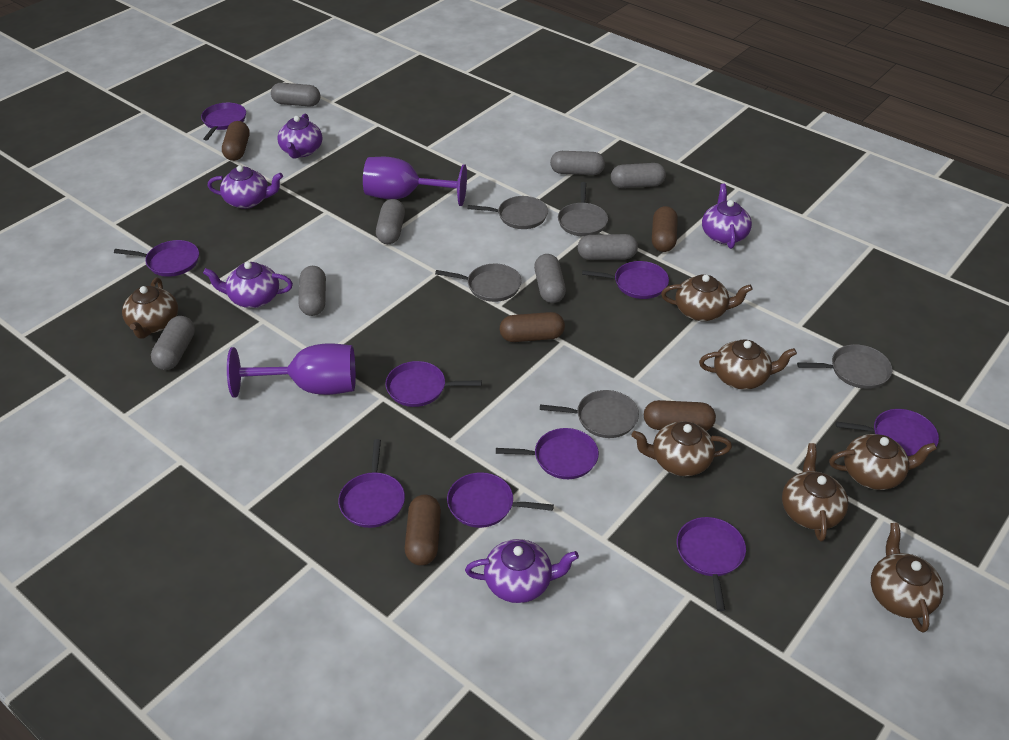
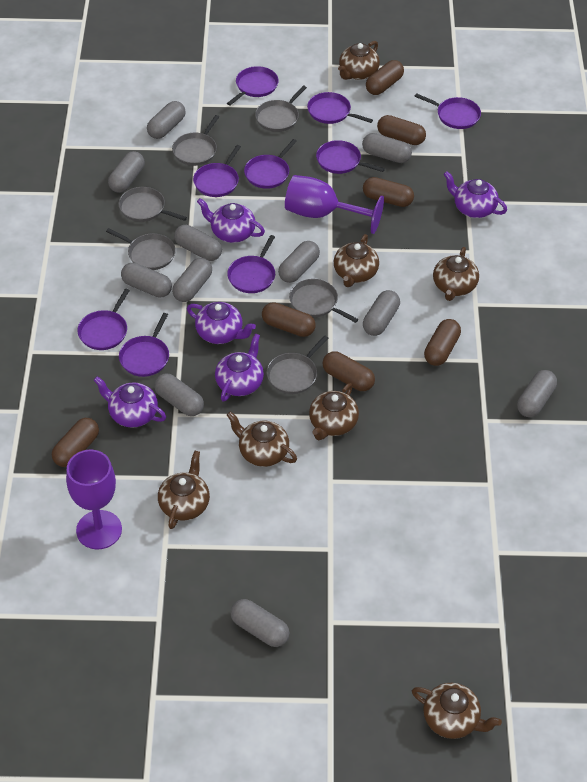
brown capsule: 5 -> 7
grey capsule: 8 -> 11
grey pan: 5 -> 6

